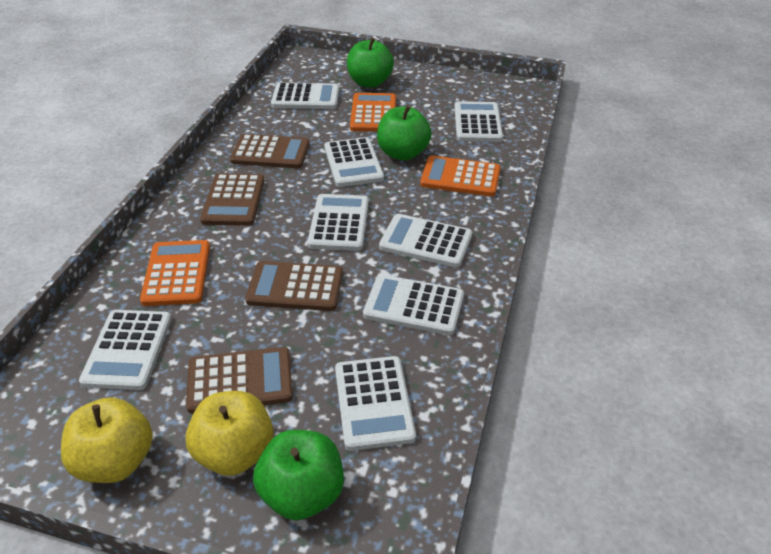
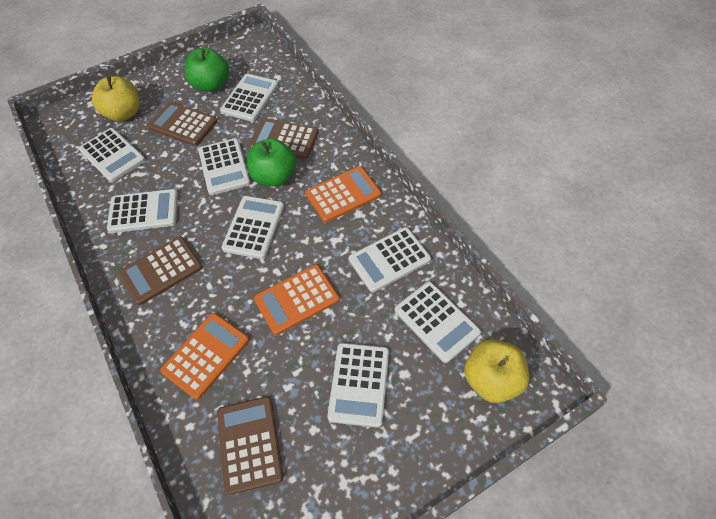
green apple: 3 -> 2

